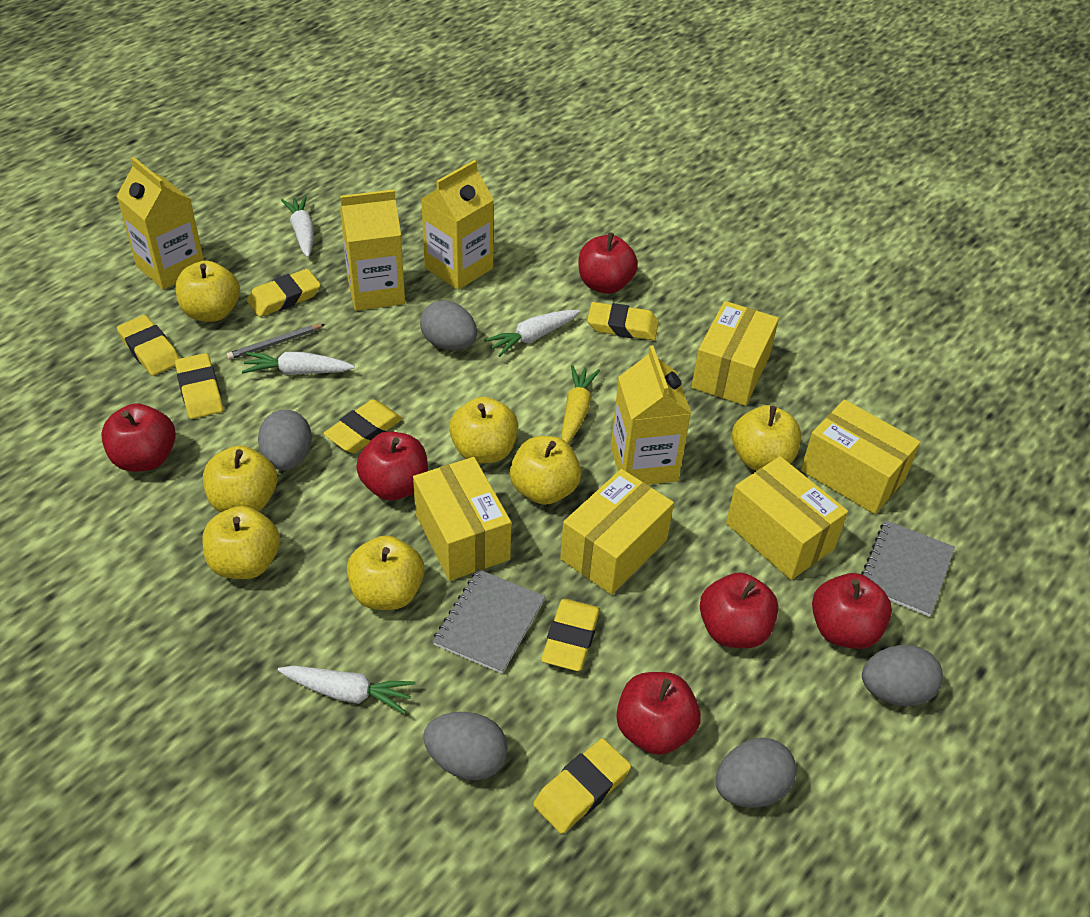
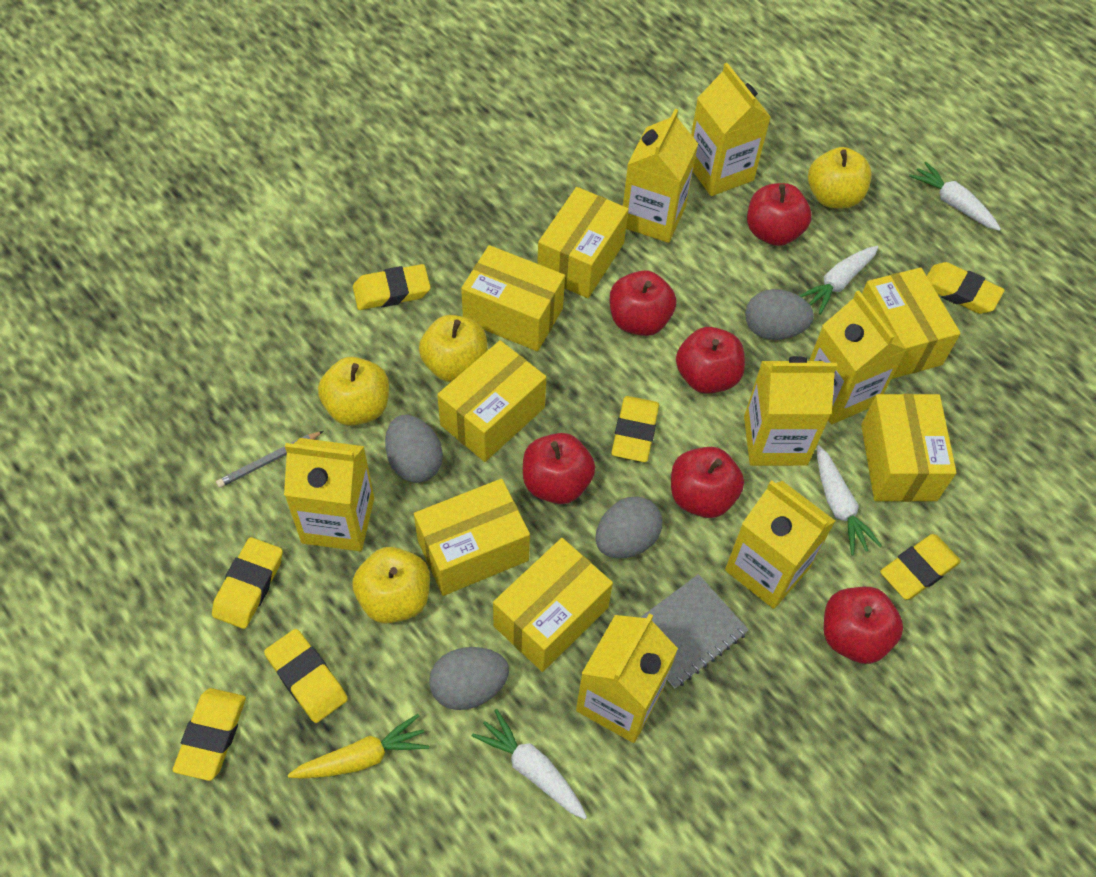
grey egg: 5 -> 4
grey notebook: 2 -> 1
yellow apple: 7 -> 4
yellow box: 5 -> 7
yellow carton: 4 -> 7

